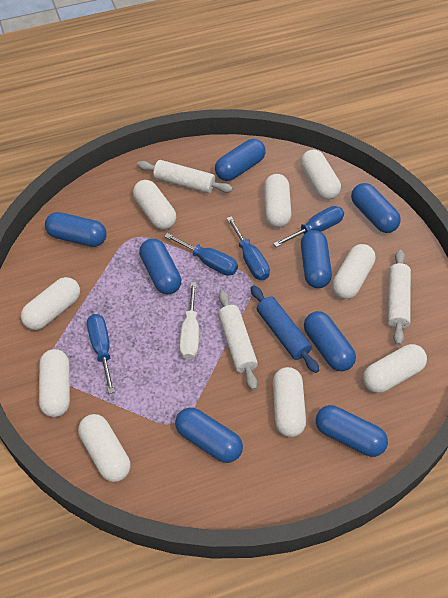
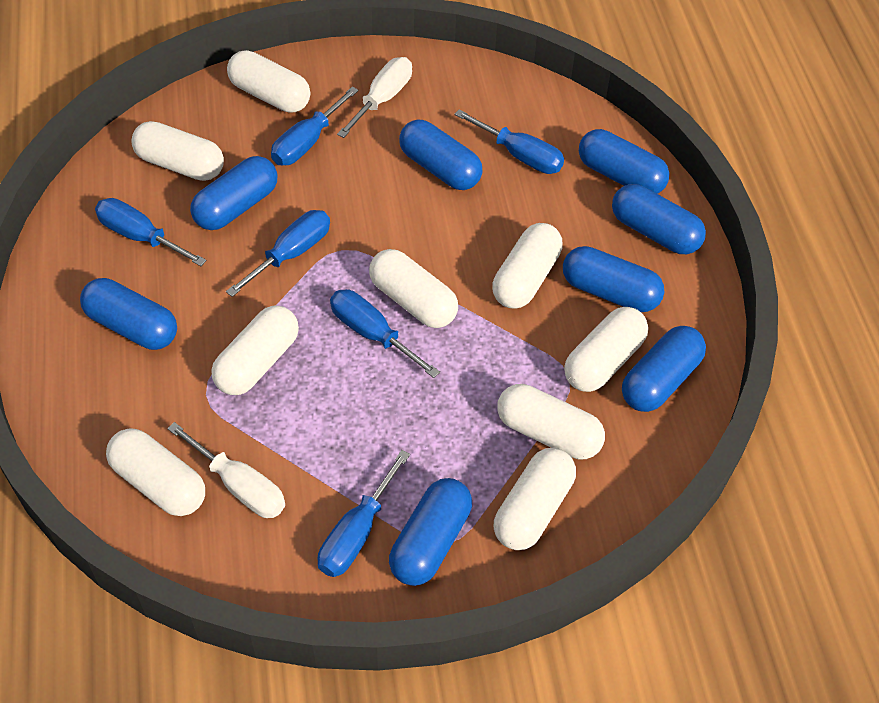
blue rolling pin: 1 -> 0
blue screwdriver: 4 -> 6
white rolling pin: 3 -> 0
white screwdriver: 1 -> 2

